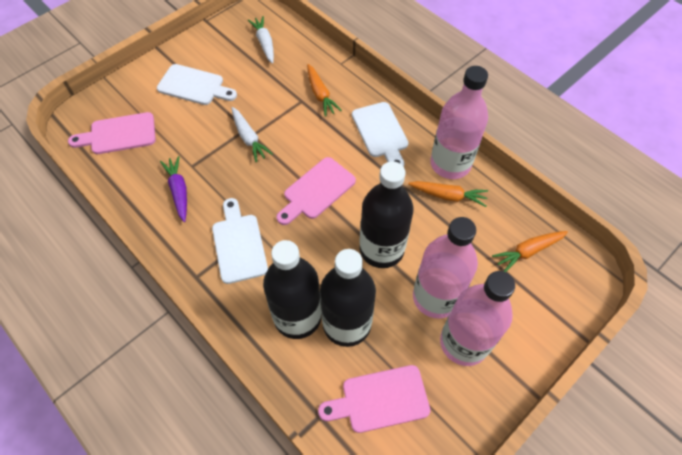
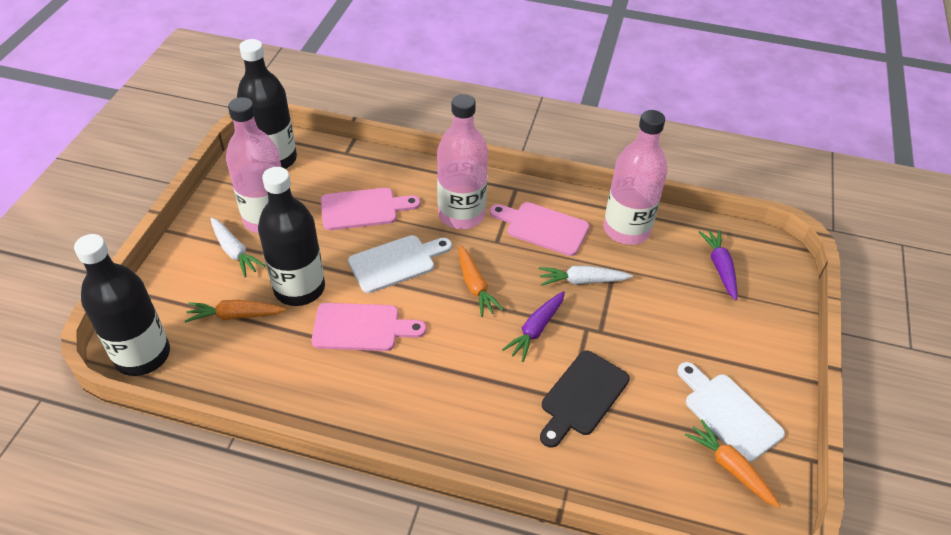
black cutting board: 0 -> 1
purple carrot: 1 -> 2
white cutting board: 3 -> 2

